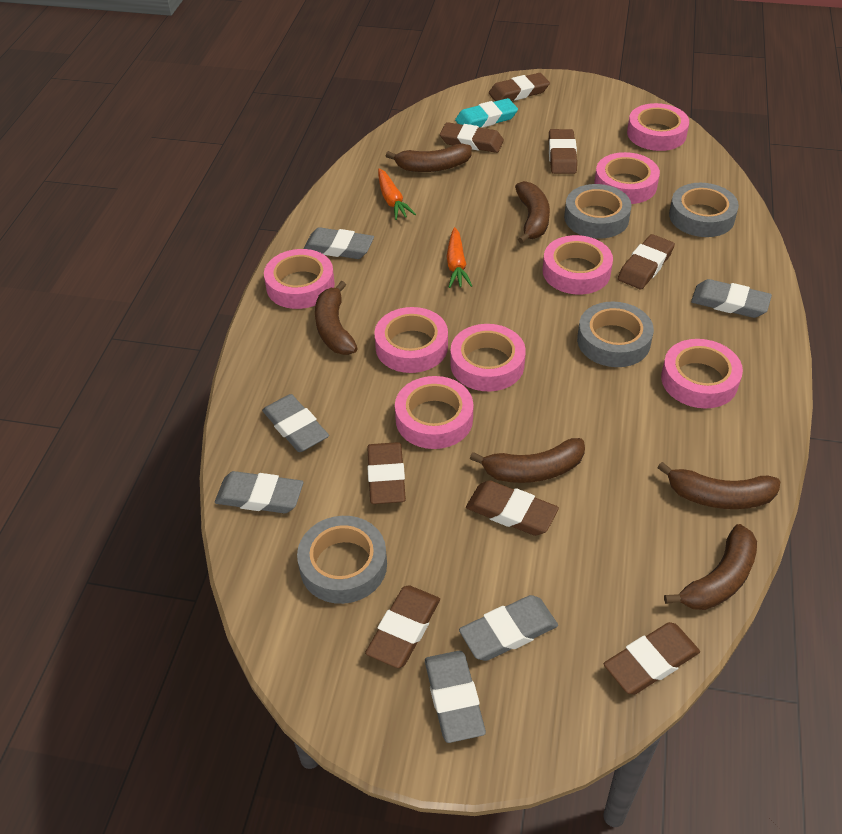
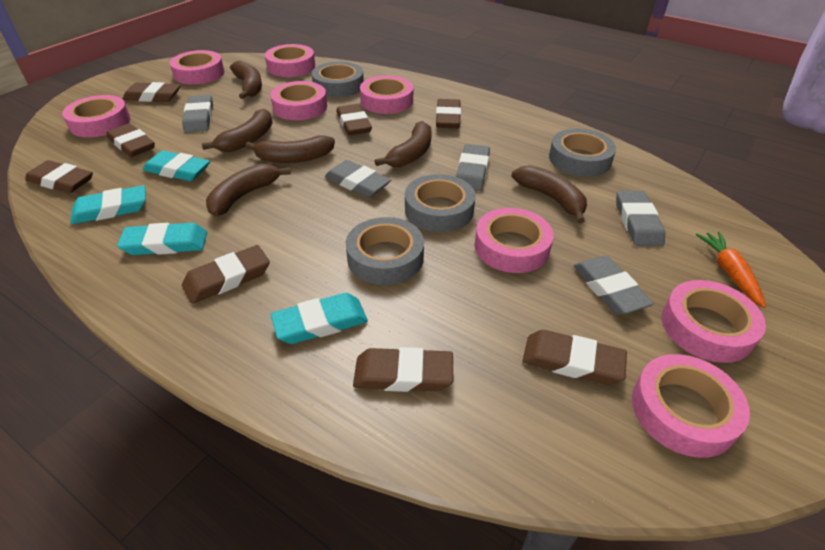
grey eraser: 6 -> 5
orange carrot: 2 -> 1
turquoise eraser: 1 -> 4

